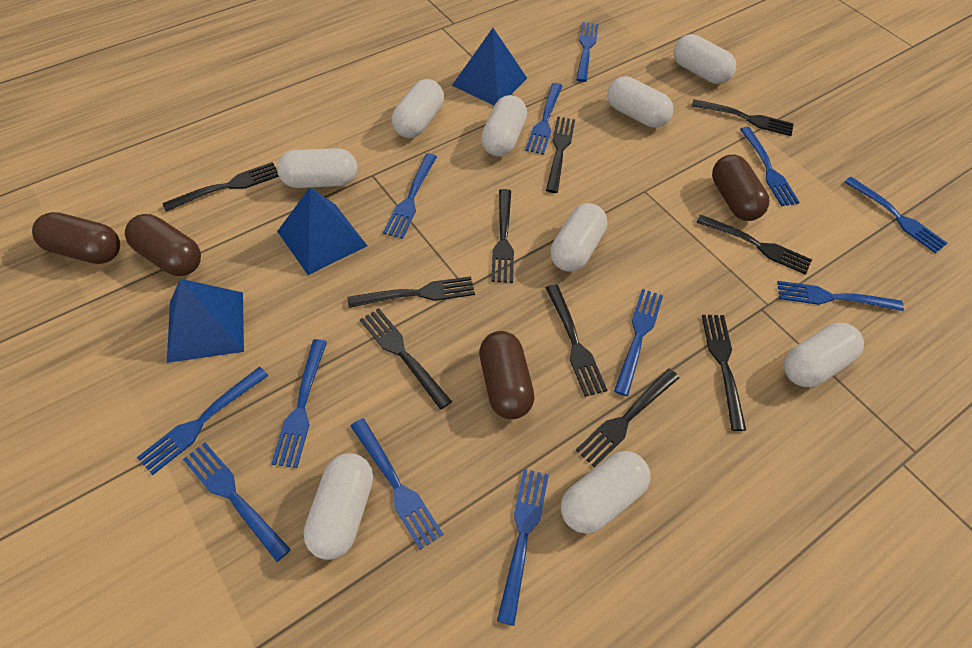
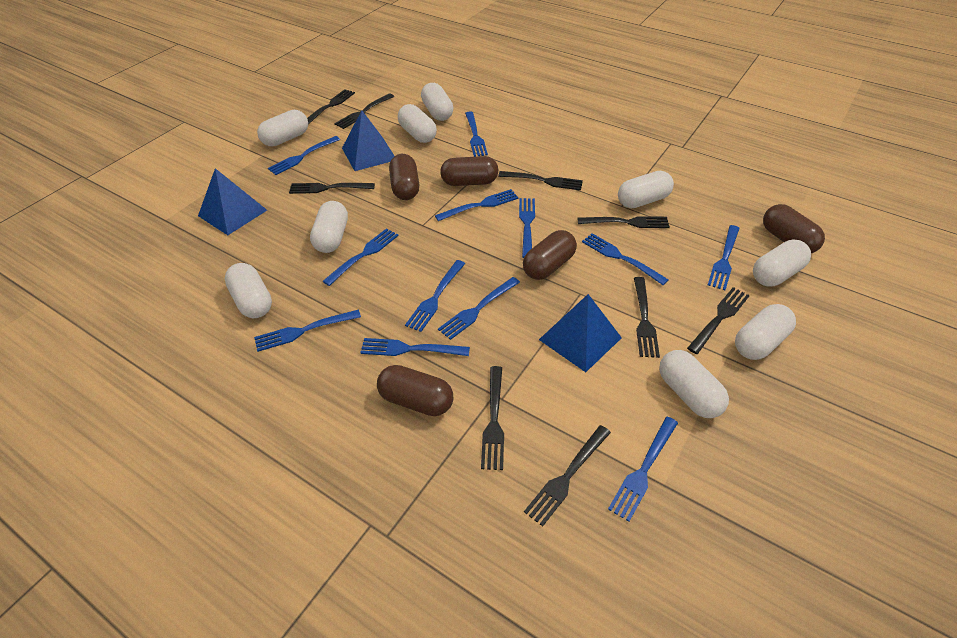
black fork: 10 -> 9
brown capsule: 4 -> 5

